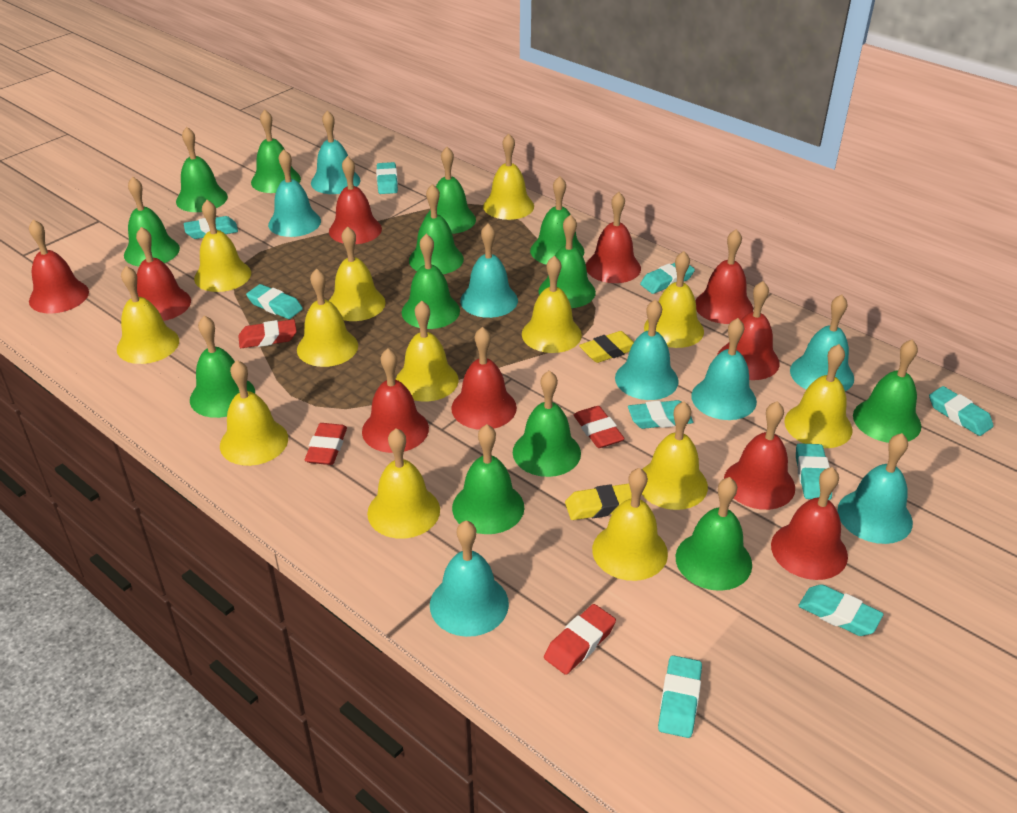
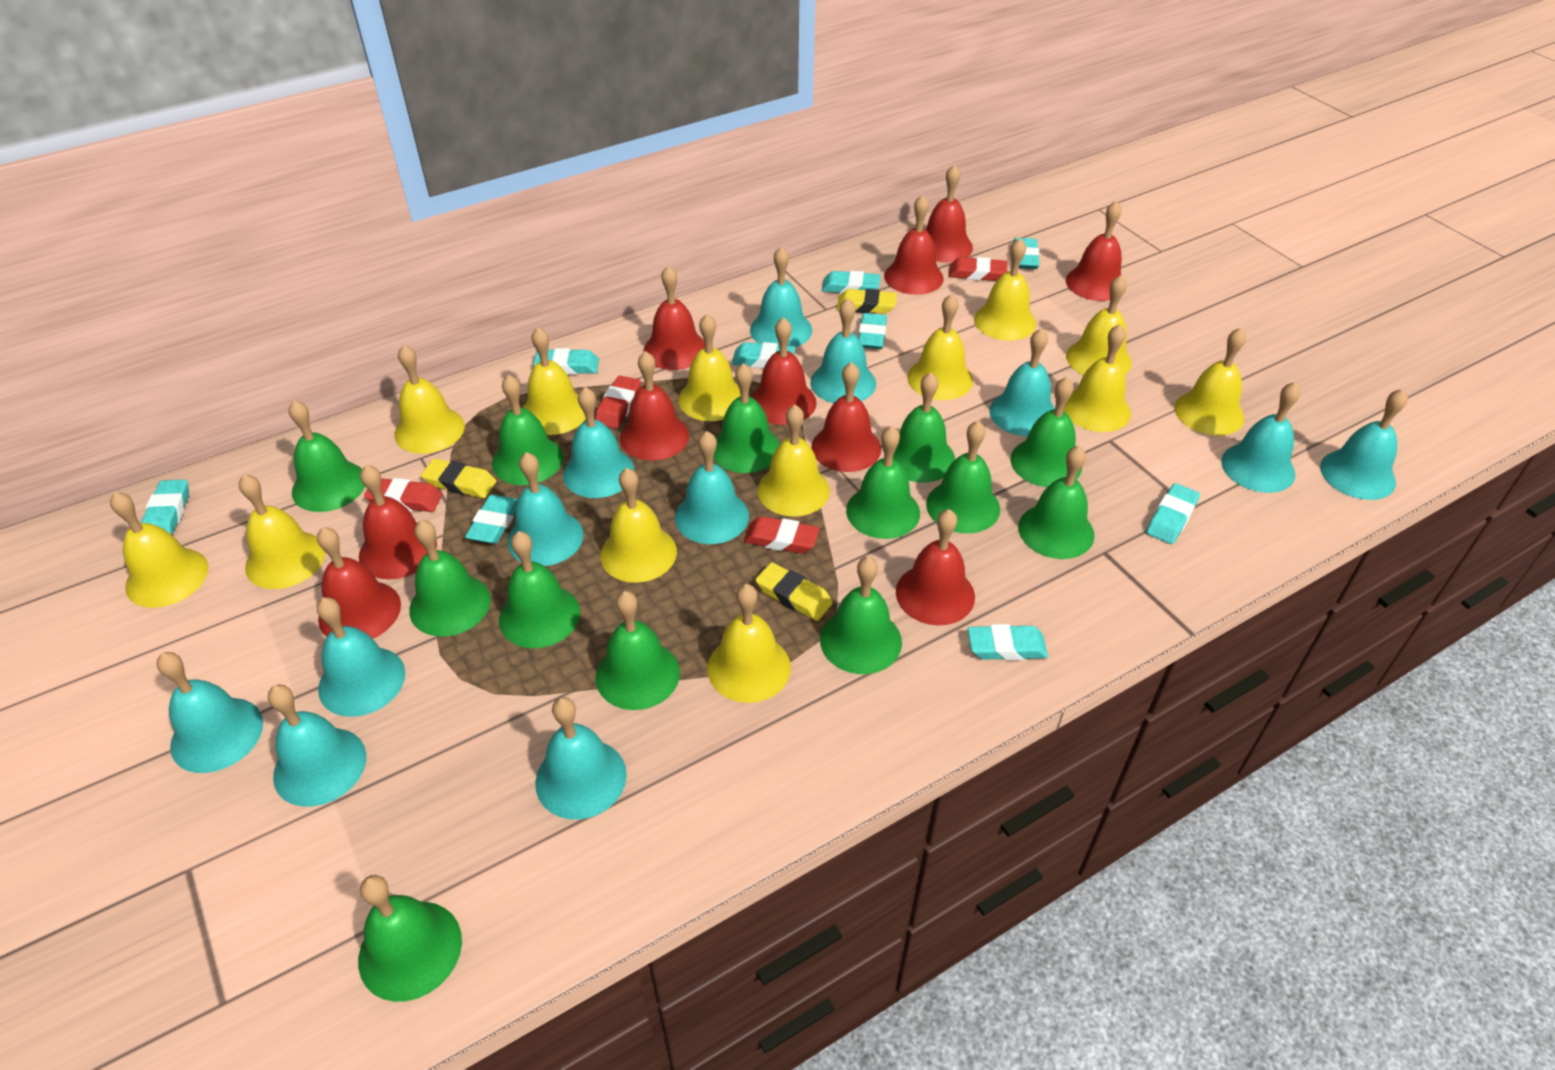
turquoise bell: 8 -> 12
yellow eraser: 2 -> 3

